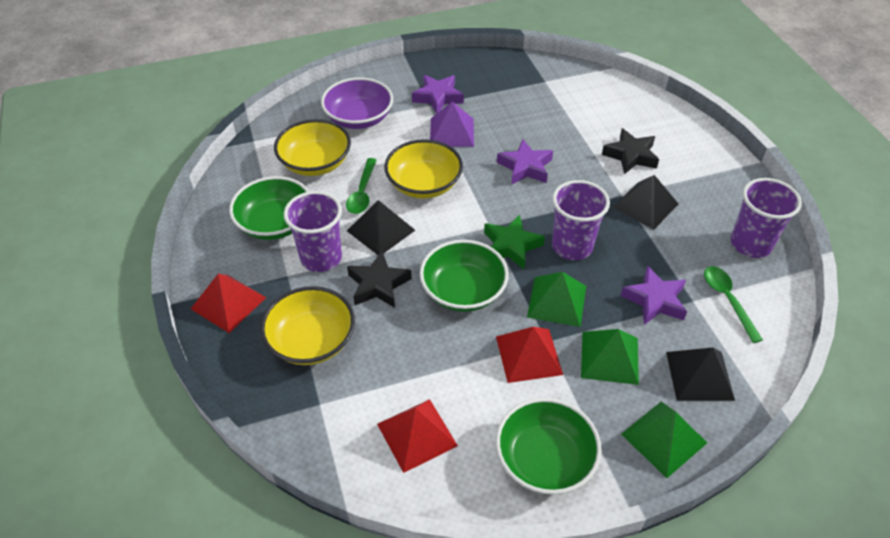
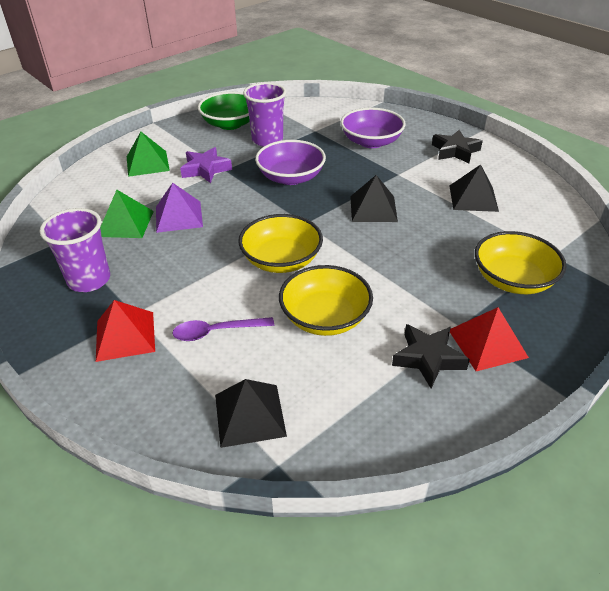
green bowl: 3 -> 1
green pyramid: 3 -> 2
green spoon: 2 -> 0
green star: 1 -> 0
purple bowl: 1 -> 2
purple cup: 3 -> 2
purple spoon: 0 -> 1
purple star: 3 -> 1
red pyramid: 3 -> 2

